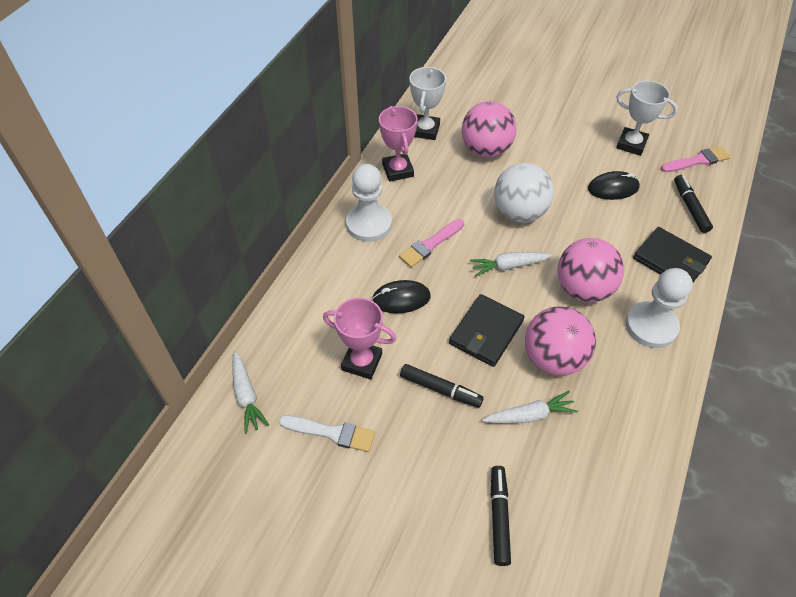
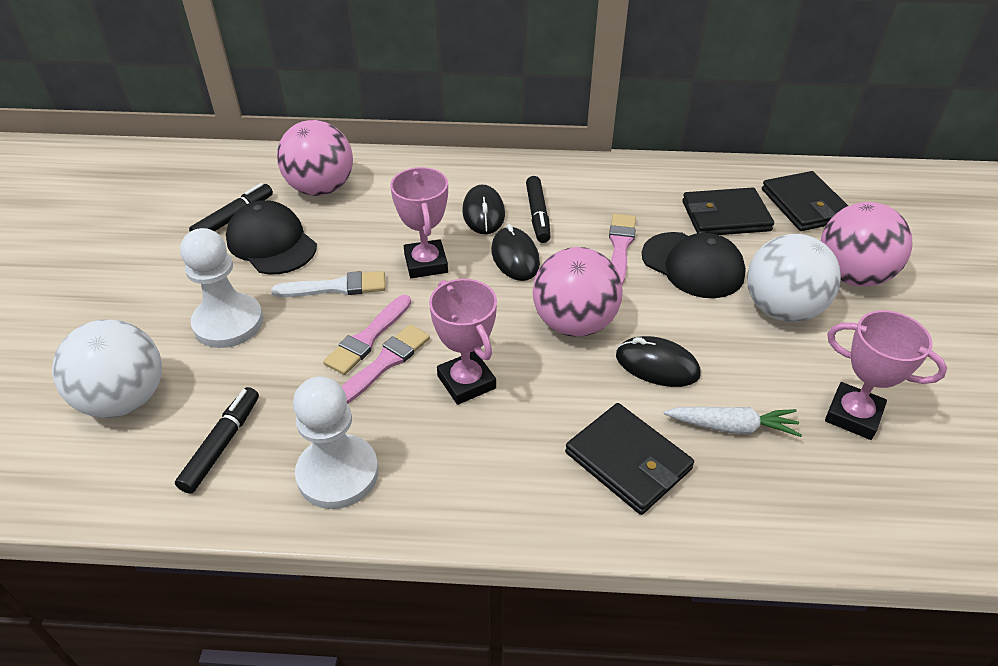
black cap: 0 -> 2
black mouse: 2 -> 3
black wallet: 2 -> 3
pink brush: 2 -> 3
pink trophy: 2 -> 3
white ball: 1 -> 2
white carrot: 3 -> 1
white trophy: 2 -> 0

